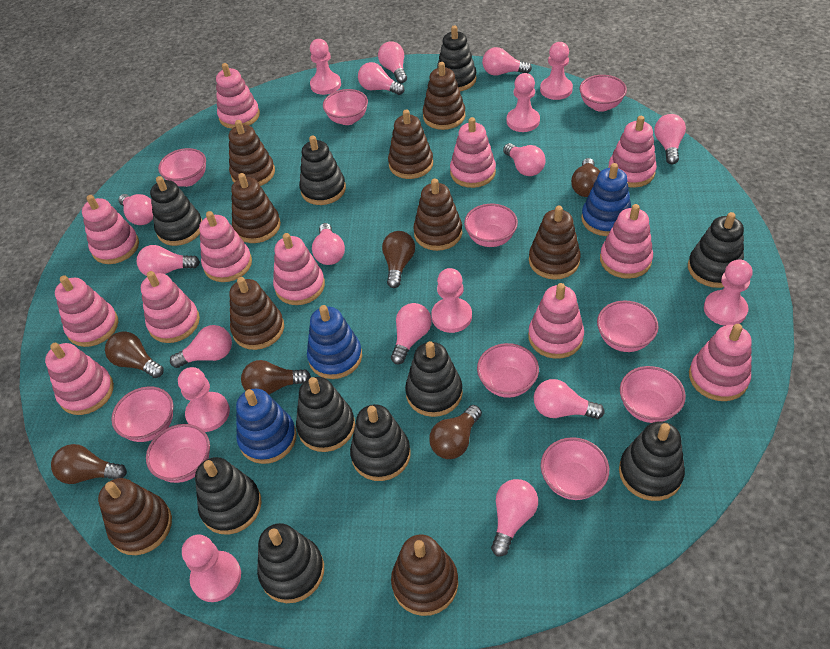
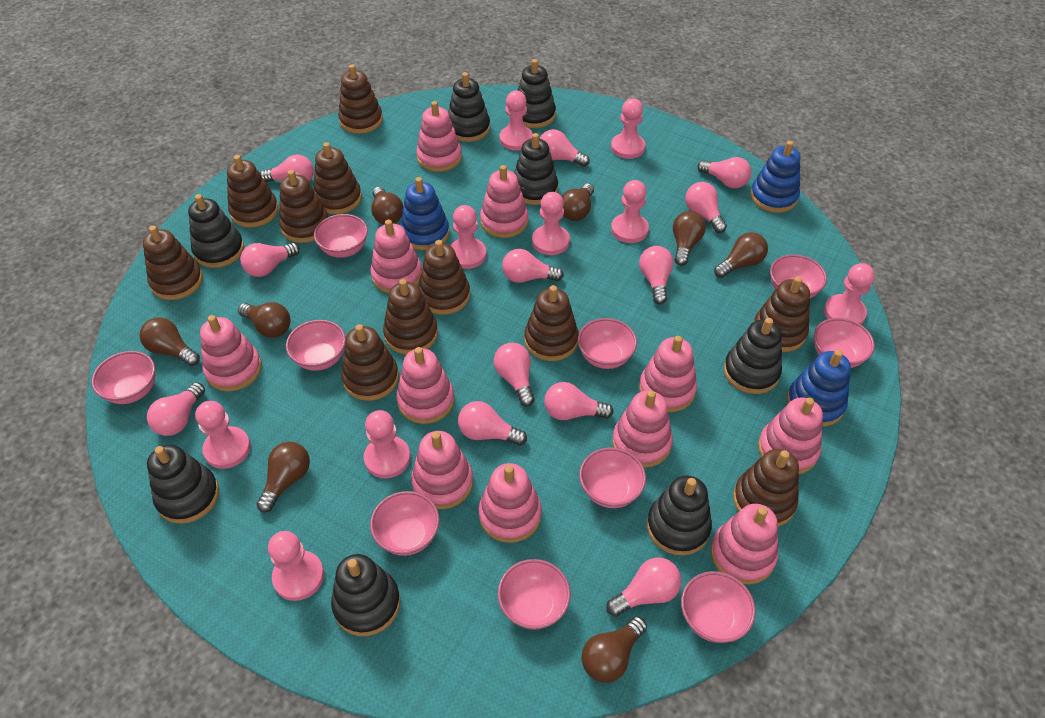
black stacking toy: 10 -> 8
brown light bulb: 6 -> 8
brown stacking toy: 9 -> 11
pink pawn: 7 -> 9
pink stacking toy: 12 -> 11

